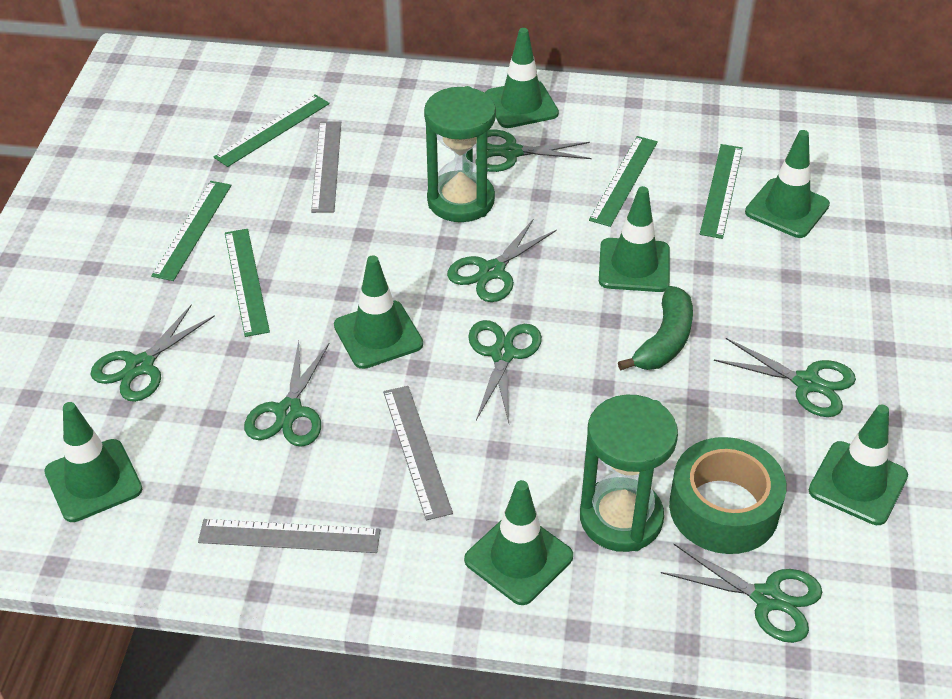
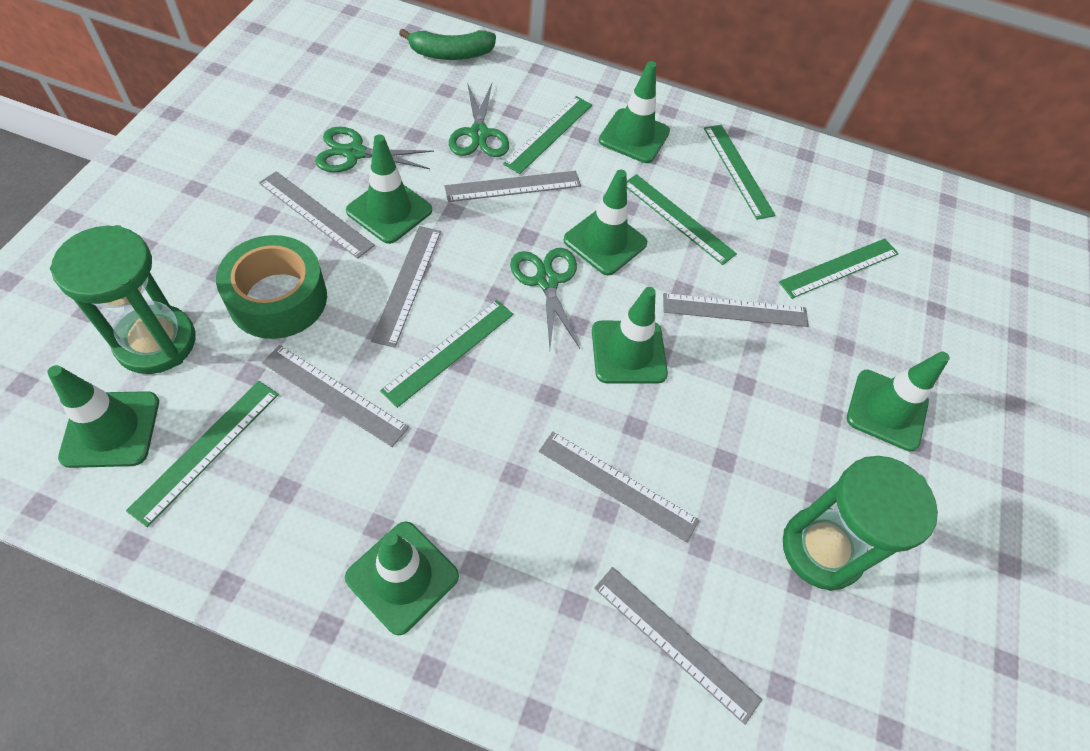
green ruler: 5 -> 6
green scissors: 7 -> 3
grey ruler: 3 -> 7

